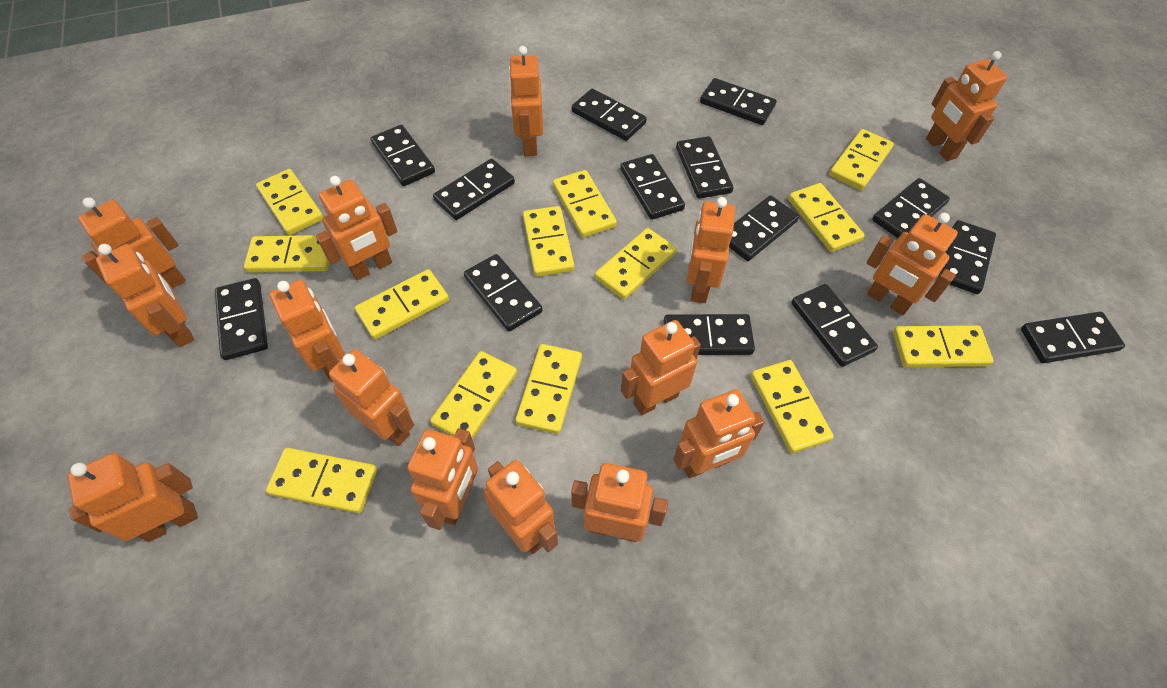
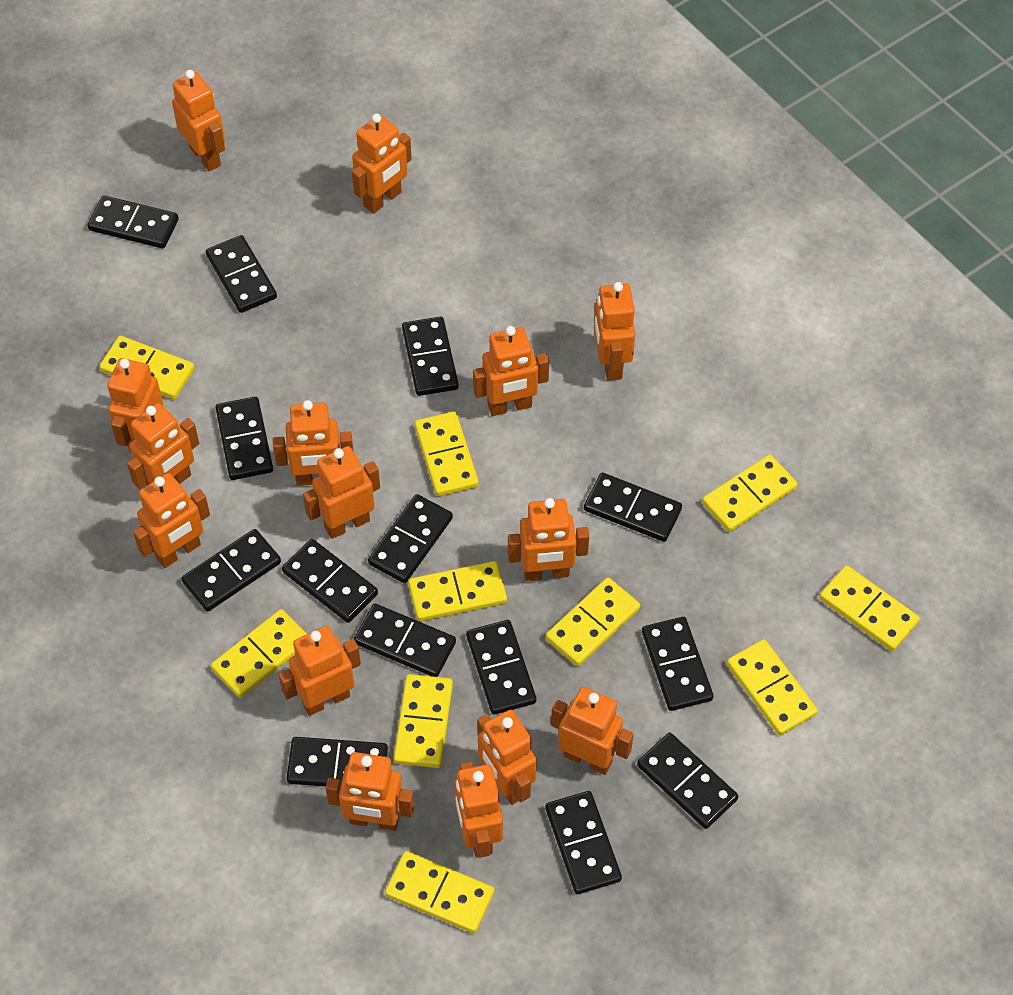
yellow domino: 13 -> 10

